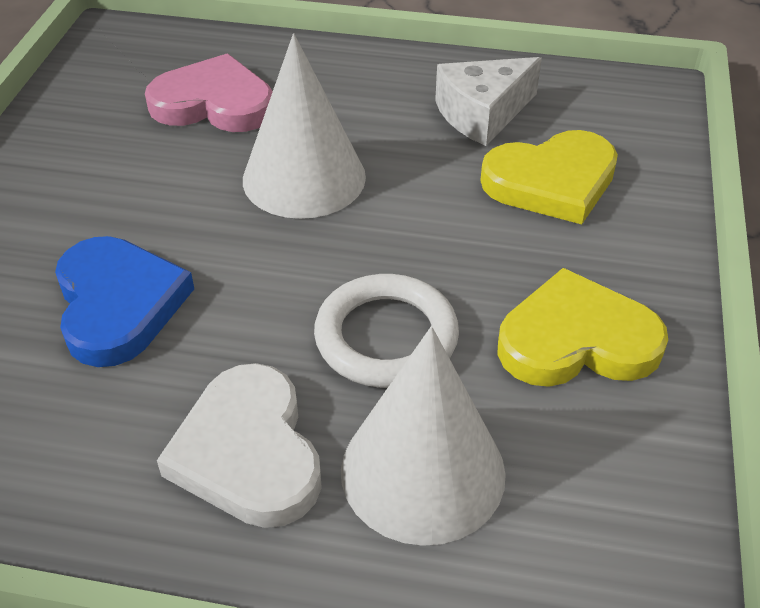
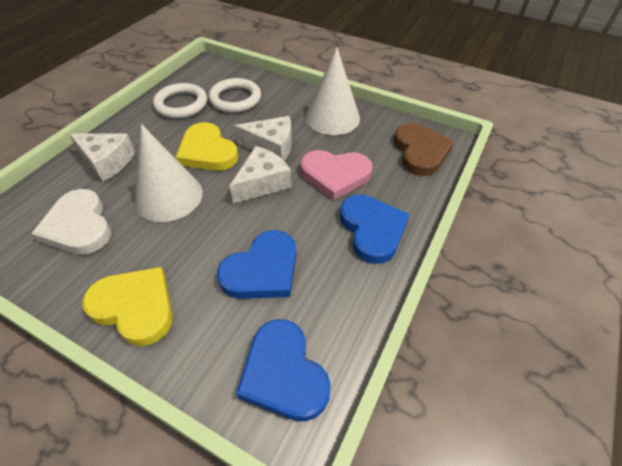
blue heart: 1 -> 3
brown heart: 0 -> 1
white cheese: 1 -> 3
white ring: 1 -> 2

